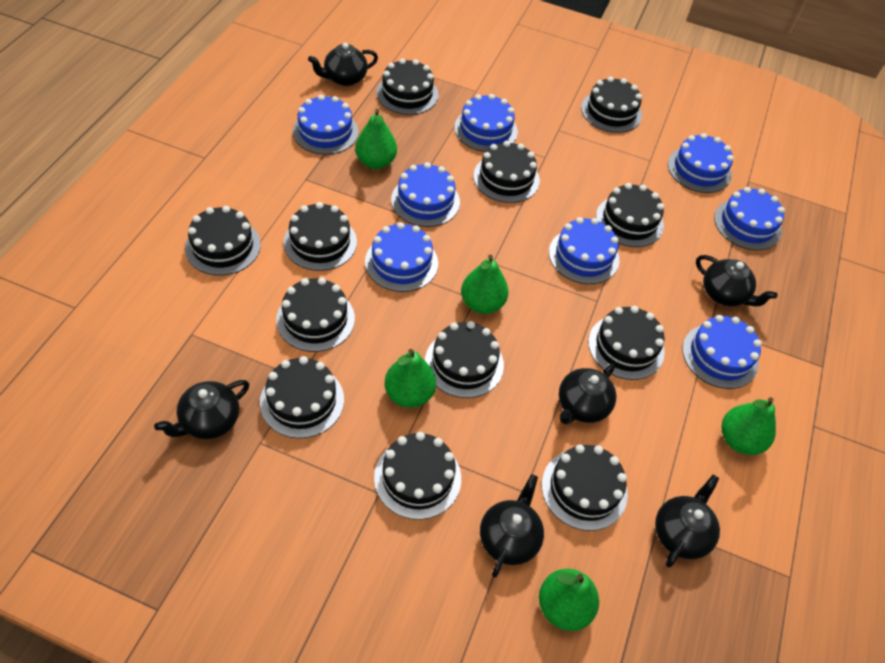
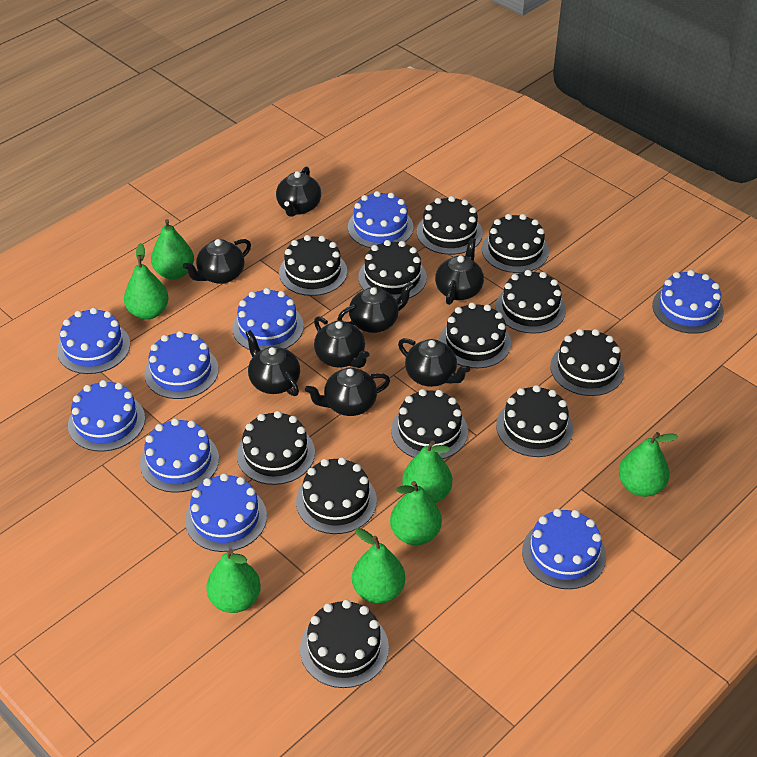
black teapot: 6 -> 8
blue cake: 8 -> 9
green pear: 5 -> 7

